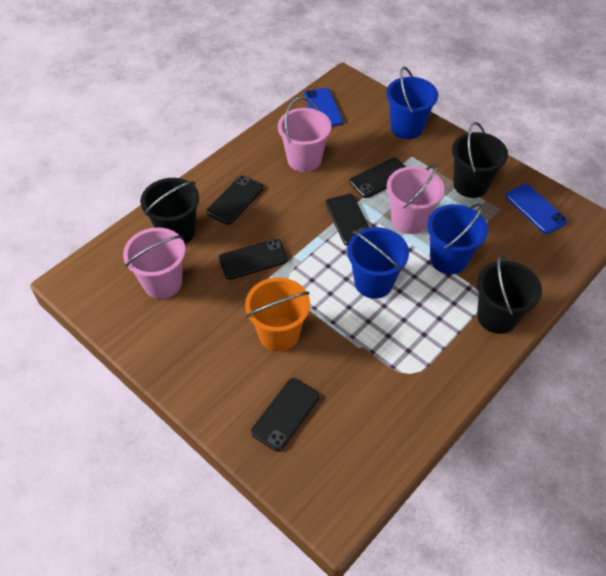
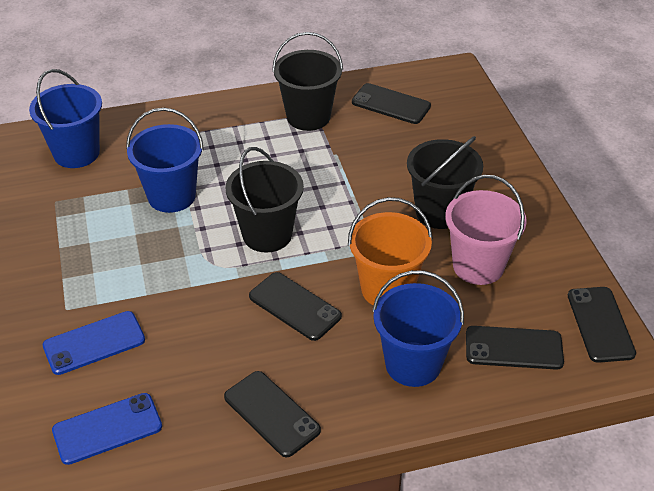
pink bucket: 3 -> 1

